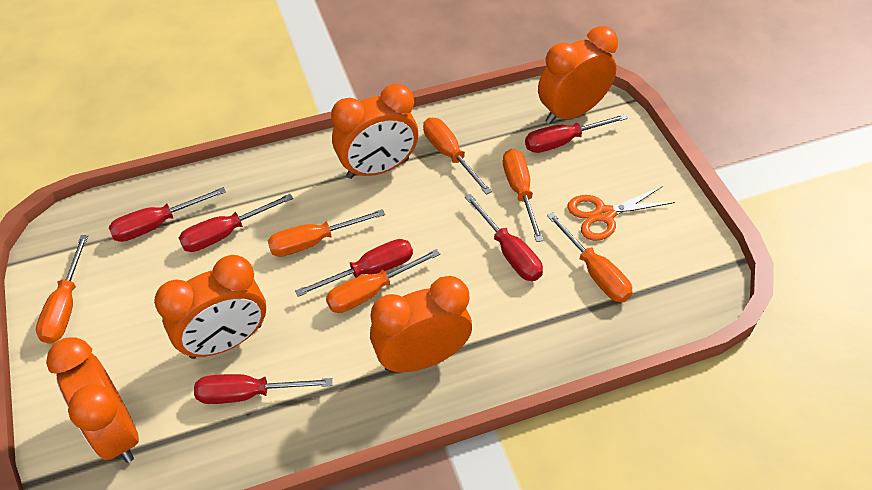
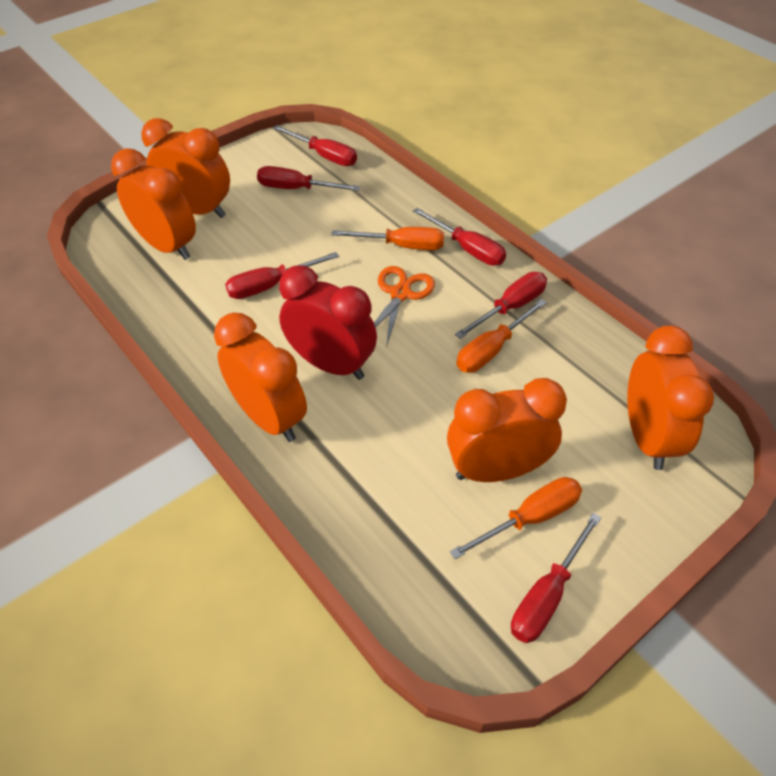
orange screwdriver: 6 -> 3
red clock: 0 -> 1

